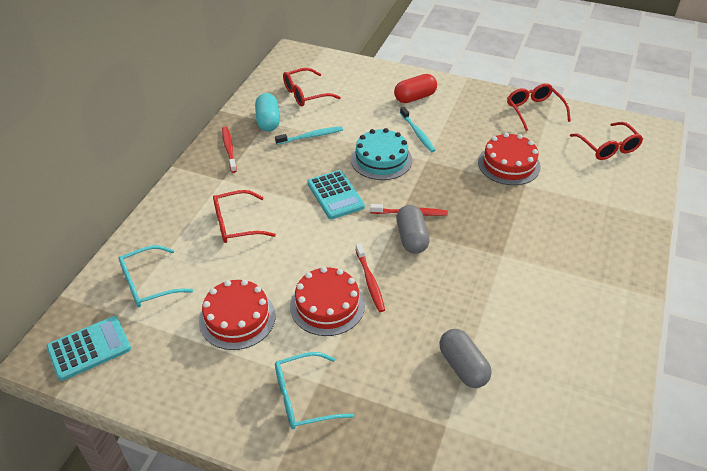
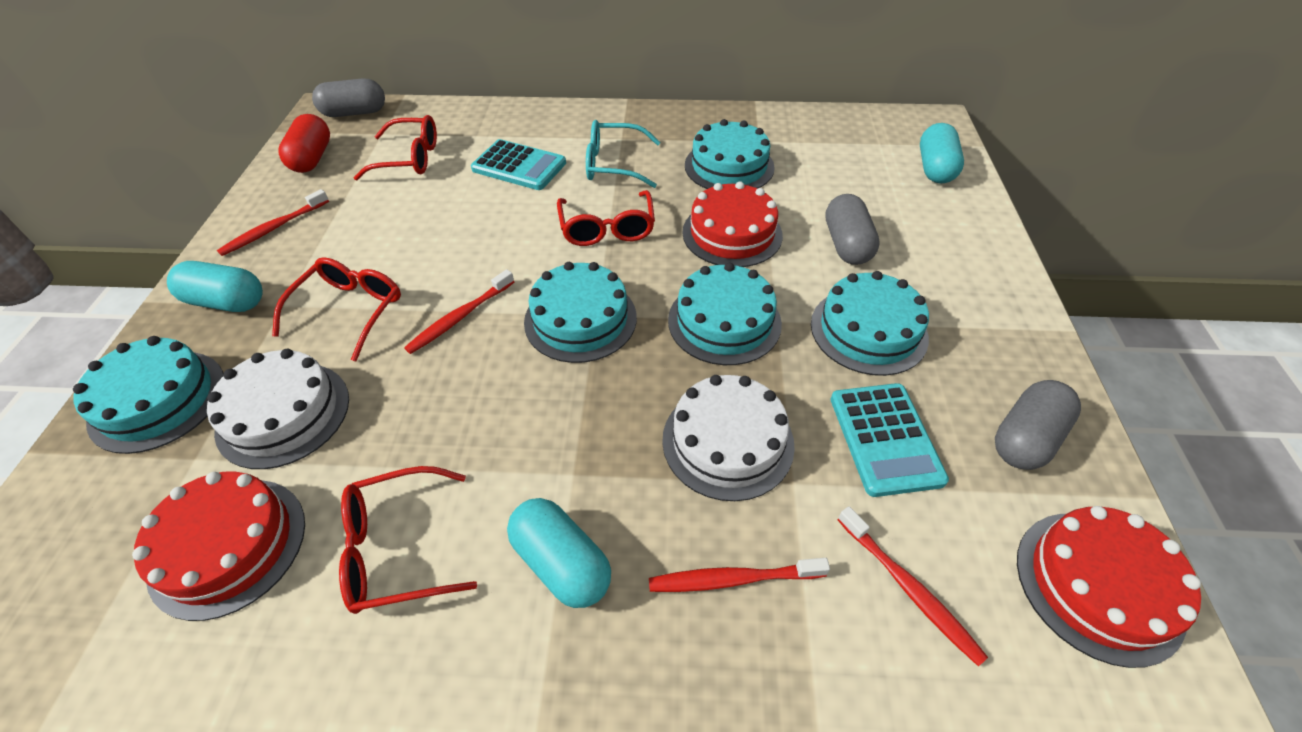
grey capsule: 2 -> 3
red toothbrush: 3 -> 4
turquoise cake: 1 -> 5
turquoise capsule: 1 -> 3
turquoise glasses: 2 -> 1
turquoise toothbrush: 2 -> 0
white cake: 0 -> 2

